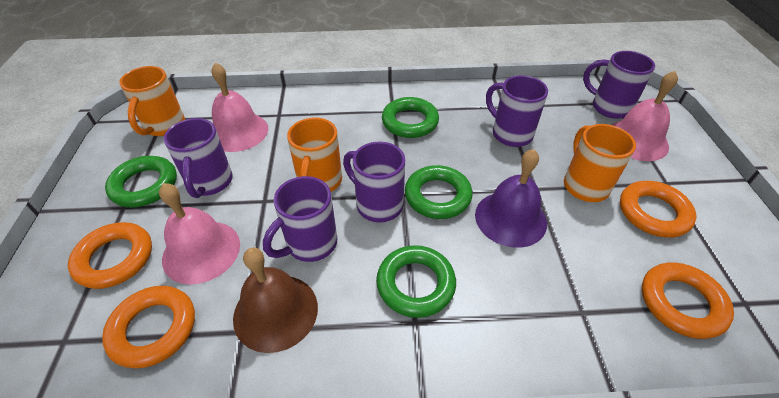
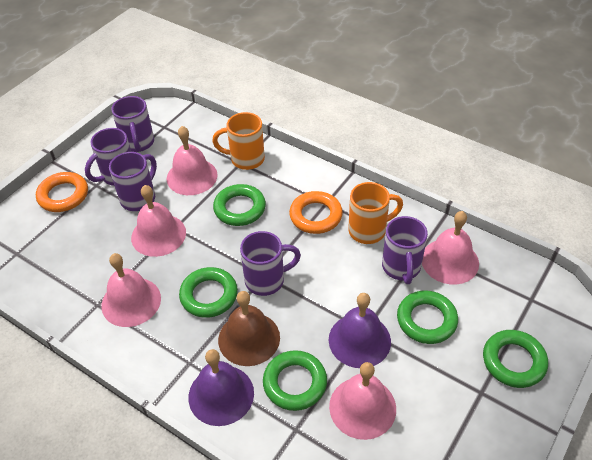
green ring: 4 -> 5
orange mug: 3 -> 2
orange ring: 4 -> 2
pink bell: 3 -> 5
purple bell: 1 -> 2

